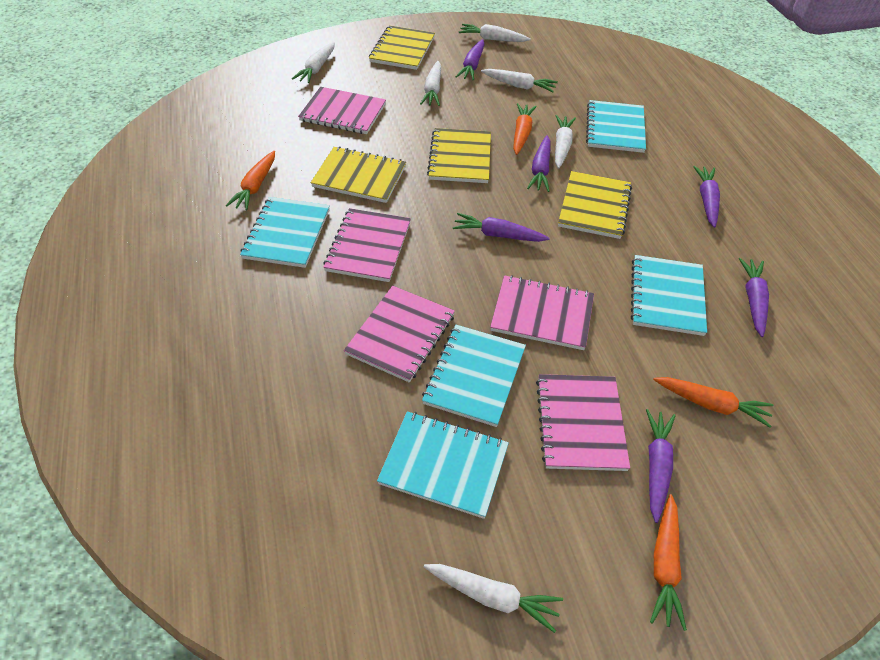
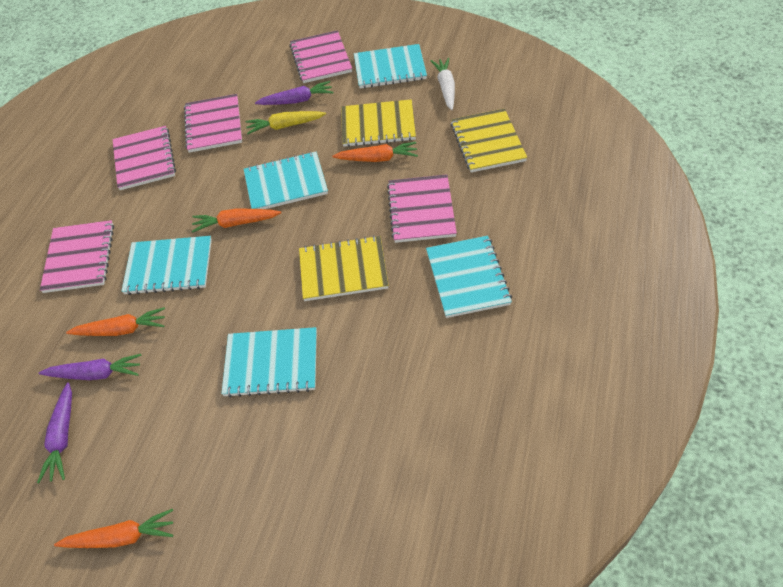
purple carrot: 6 -> 3
white carrot: 6 -> 1
yellow carrot: 0 -> 1
yellow notebook: 4 -> 3

